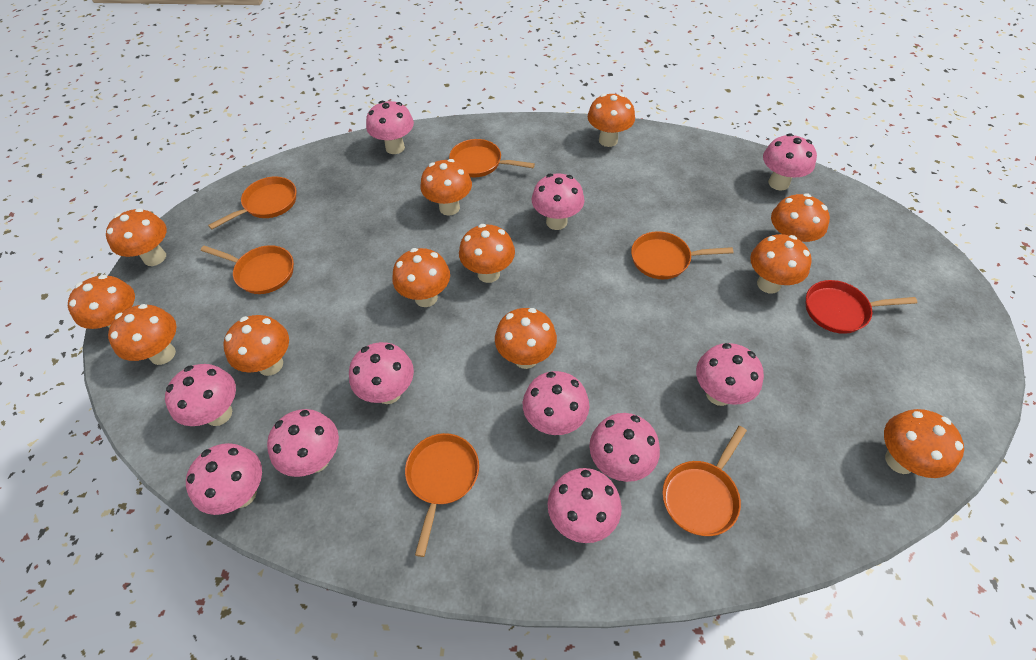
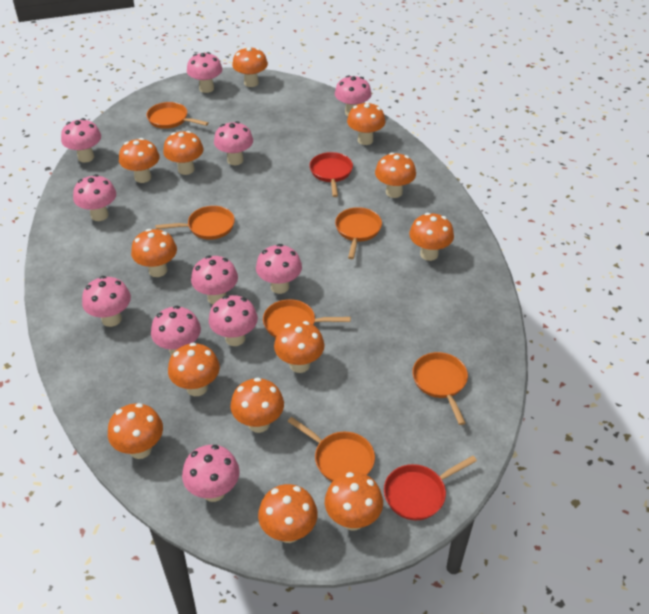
orange mushroom: 12 -> 13
red pan: 1 -> 2

